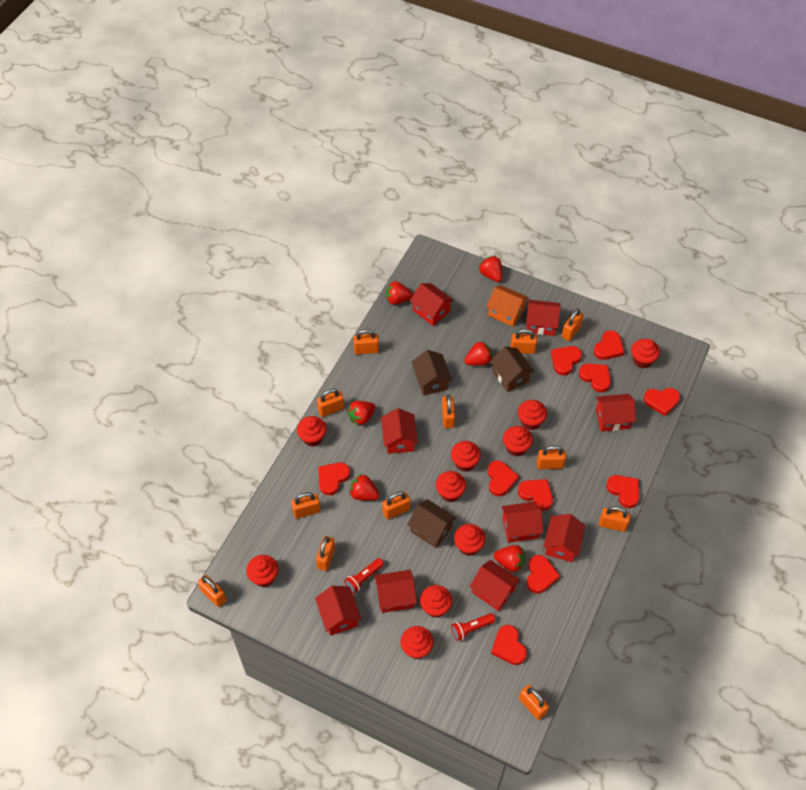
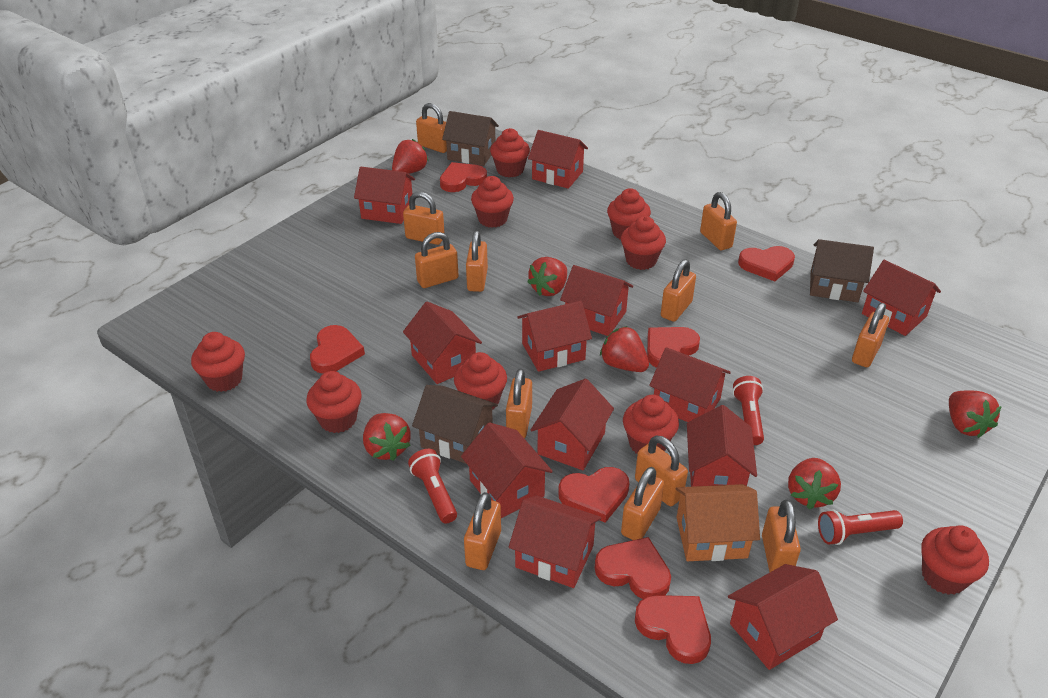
red cupcake: 10 -> 9
red flashlight: 2 -> 3
red heart: 10 -> 7
red house: 9 -> 12

